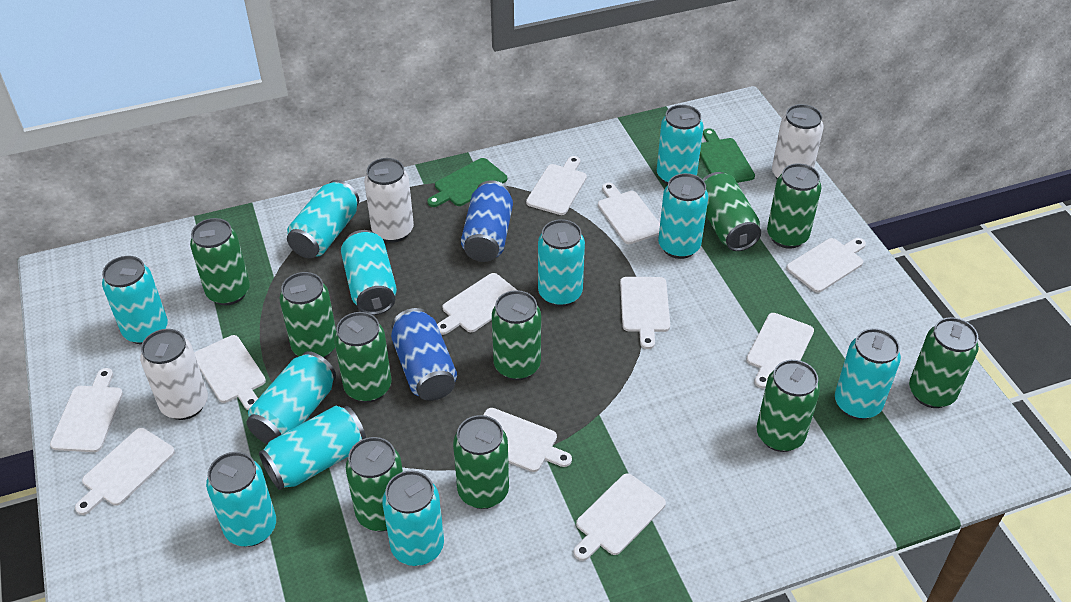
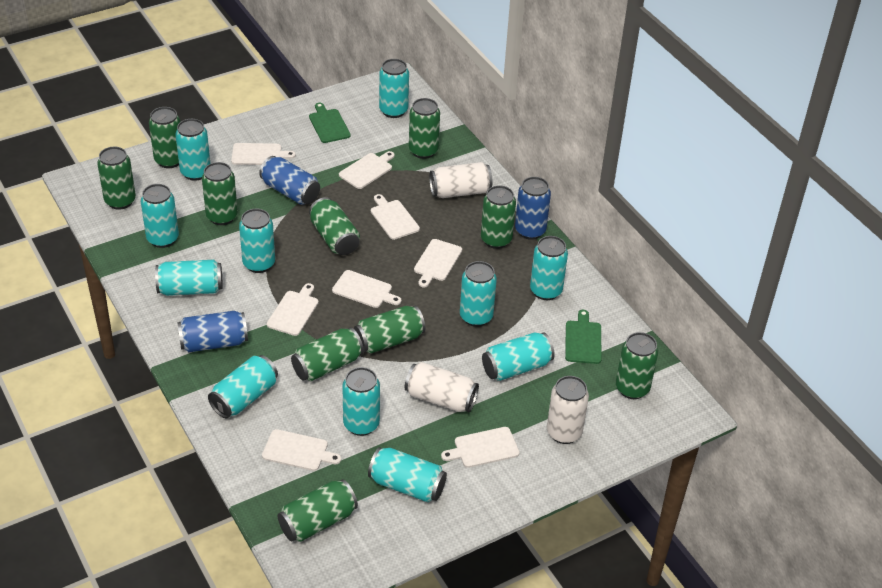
blue can: 2 -> 3
white cutting board: 11 -> 8

